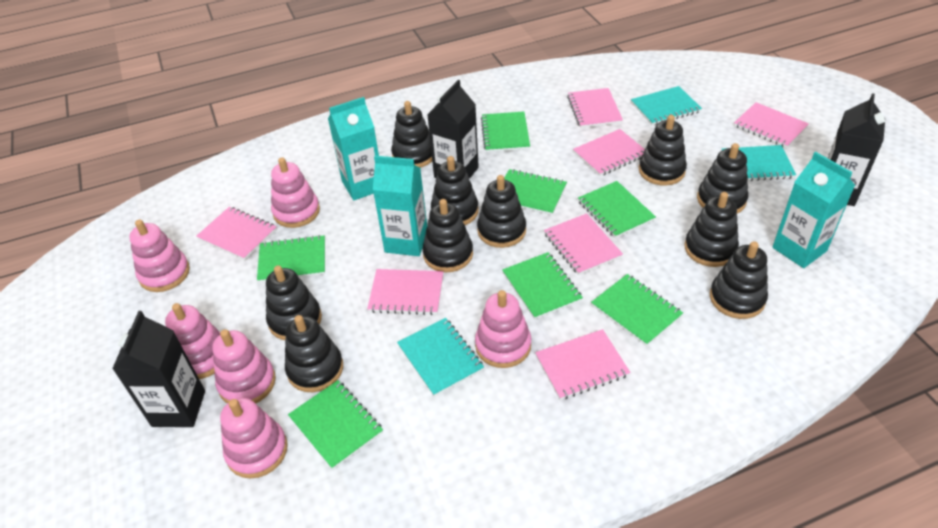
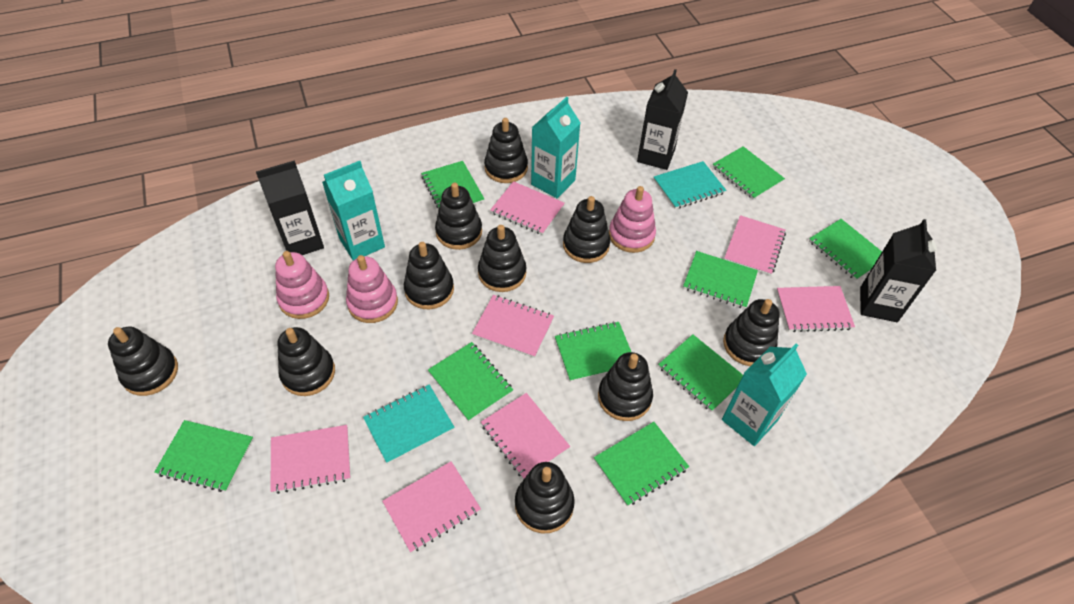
green notebook: 7 -> 9
pink stacking toy: 6 -> 3
turquoise notebook: 3 -> 2

